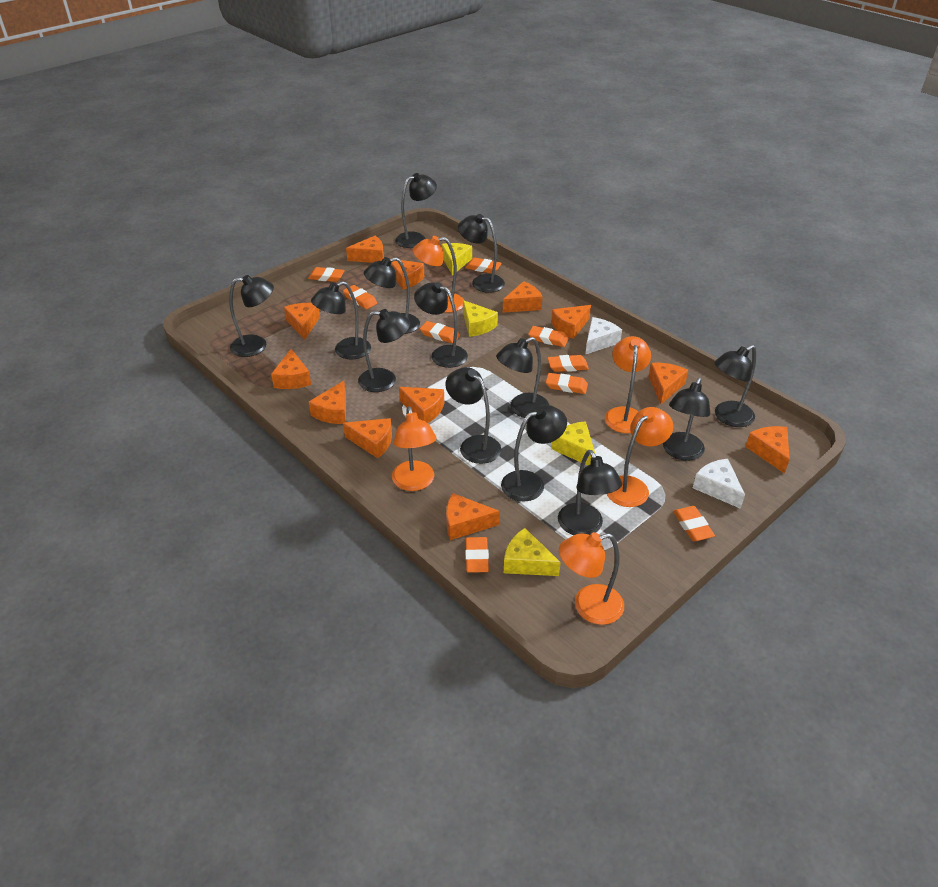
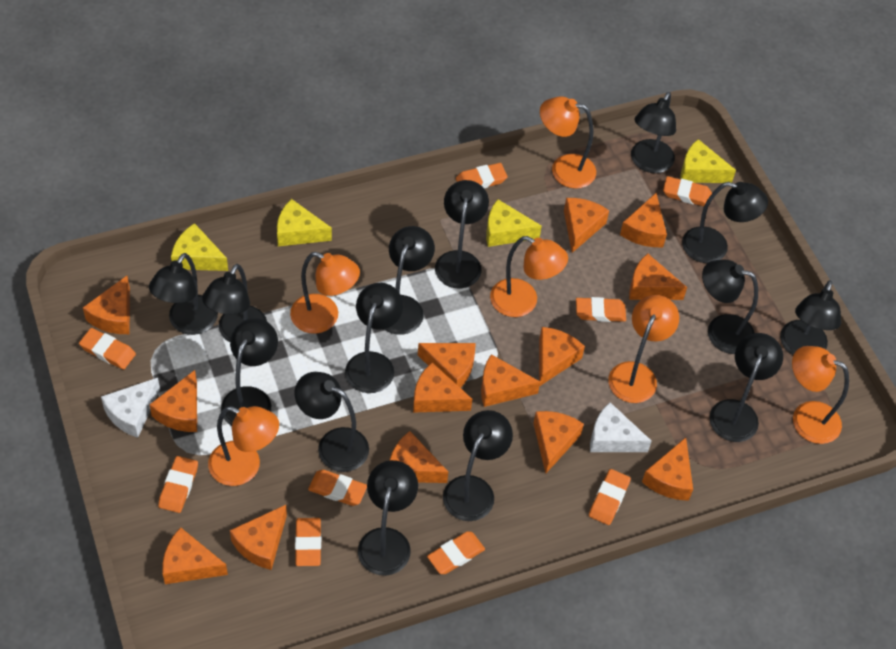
black lamp: 13 -> 14
orange cheese: 12 -> 14
orange lamp: 5 -> 6

